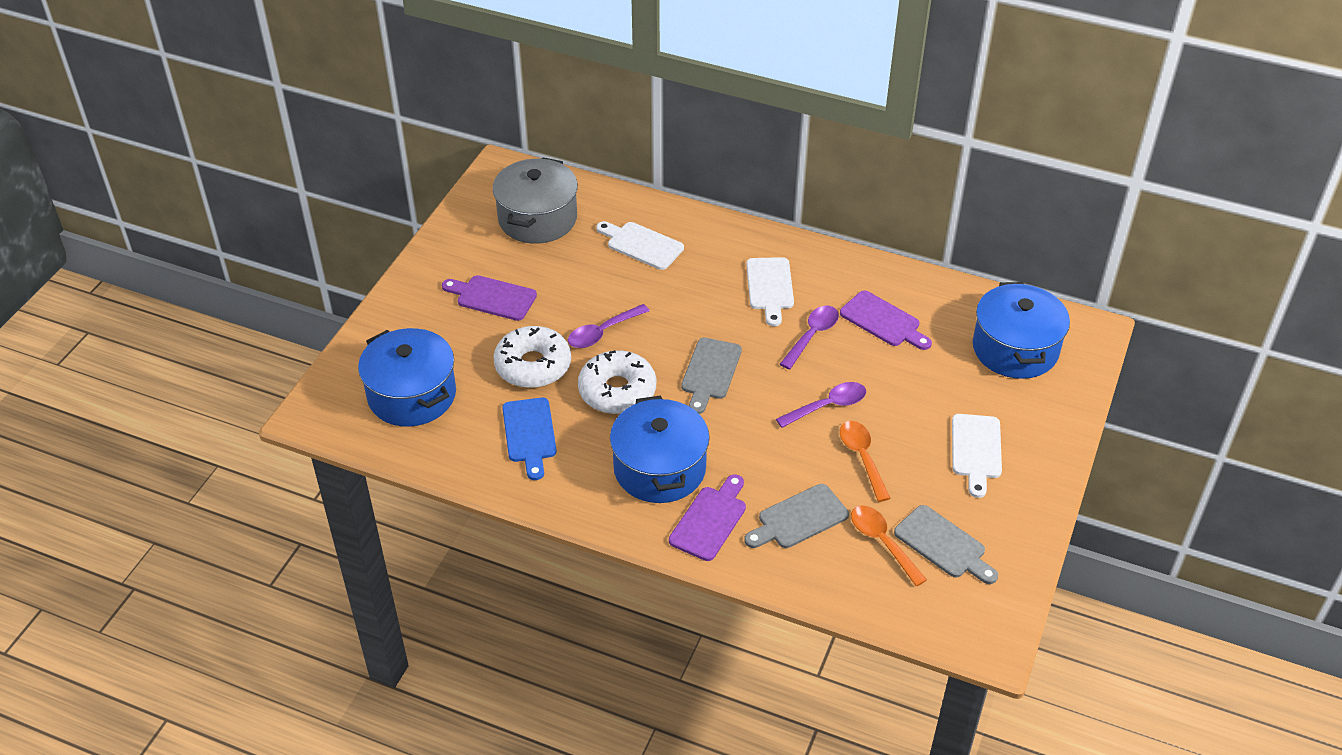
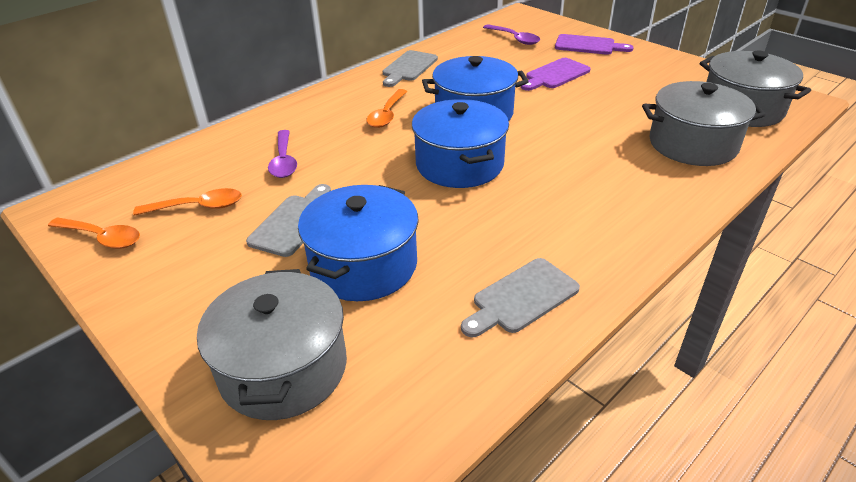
blue cutting board: 1 -> 0
grey pot: 1 -> 3
orange spoon: 2 -> 3
purple cutting board: 3 -> 2
purple spoon: 3 -> 2
white cutting board: 3 -> 0
white donut: 2 -> 0

